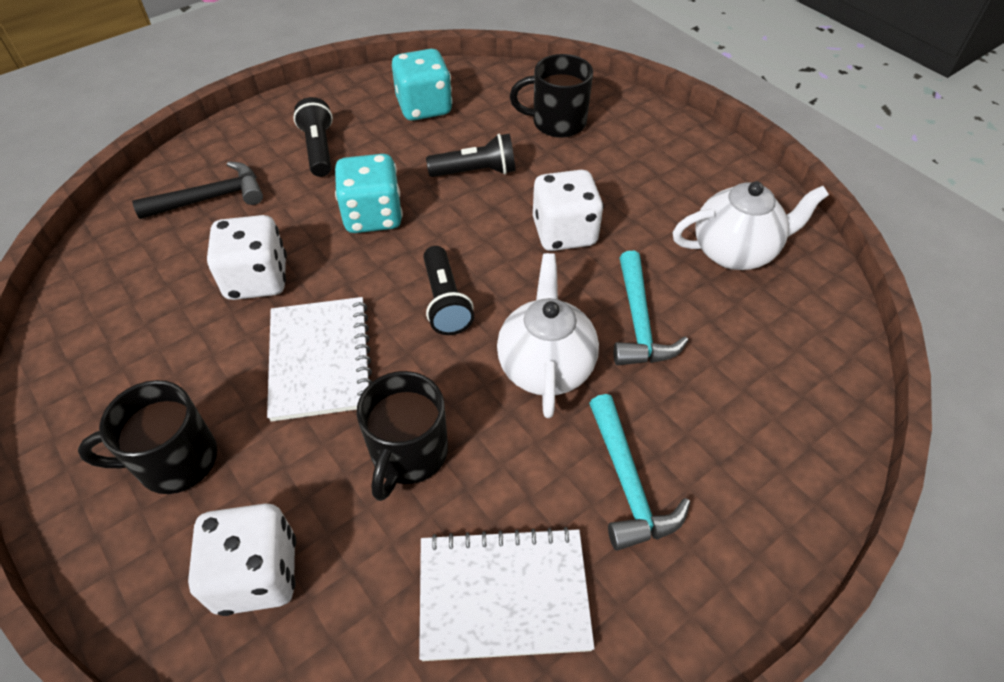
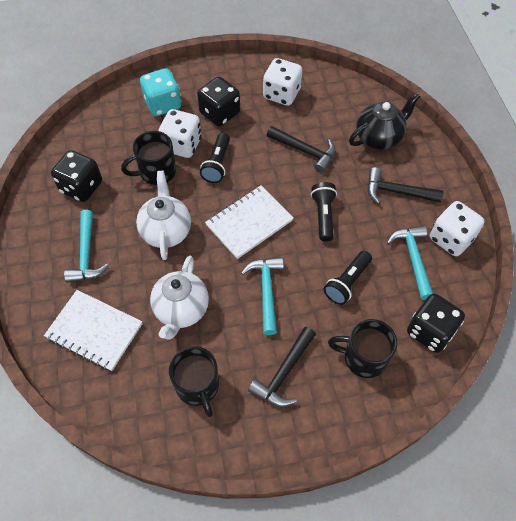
black dice: 0 -> 3
black hammer: 1 -> 3
black teapot: 0 -> 1
turquoise dice: 2 -> 1
turquoise hammer: 2 -> 3

